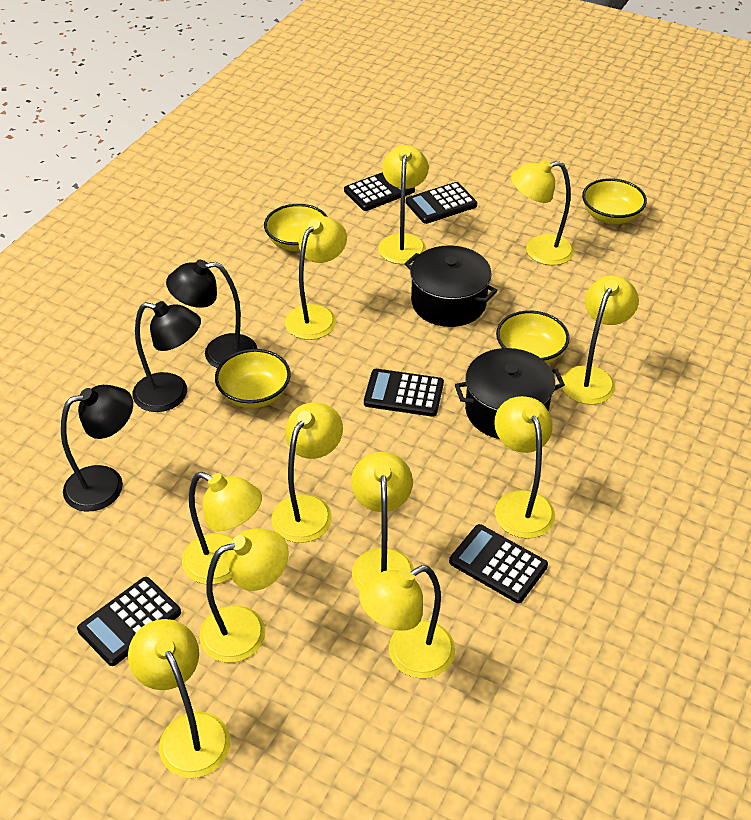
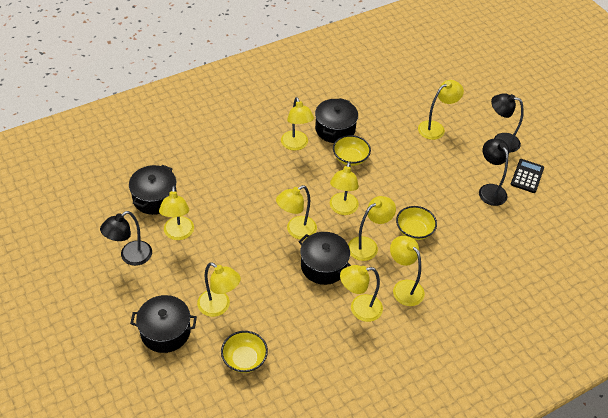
black calculator: 5 -> 1
black pot: 2 -> 4
yellow bowl: 4 -> 3
yellow lamp: 11 -> 9

